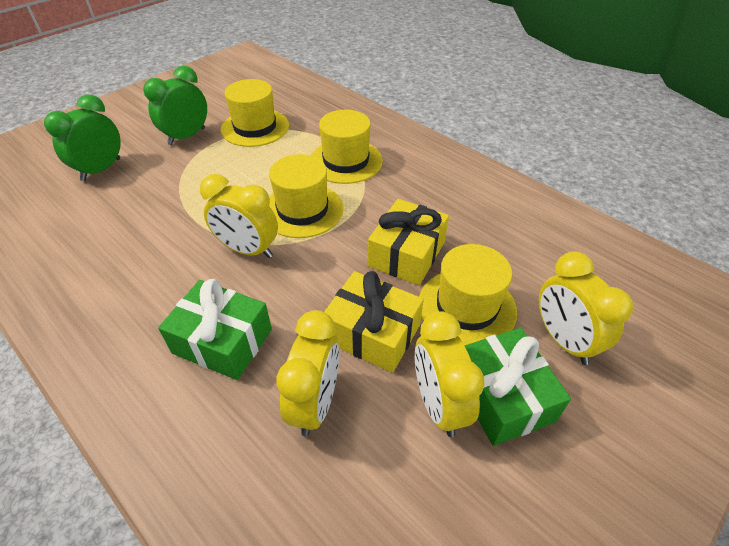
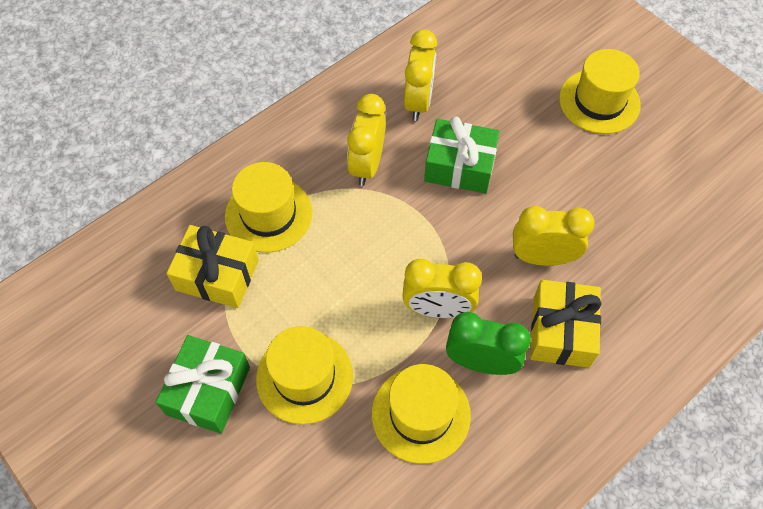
green clock: 2 -> 1

